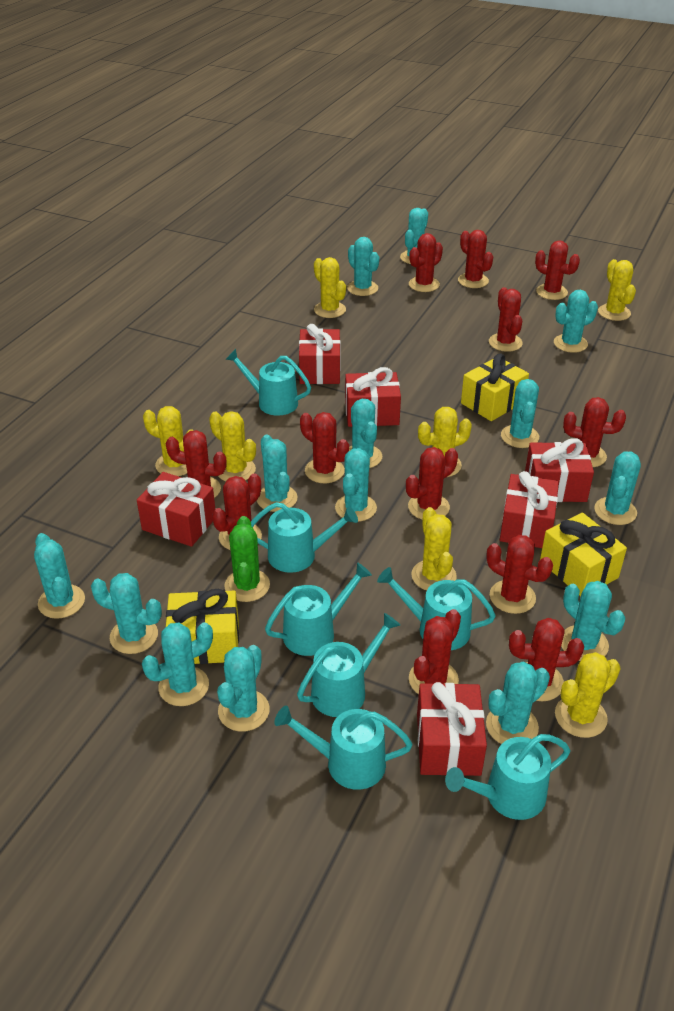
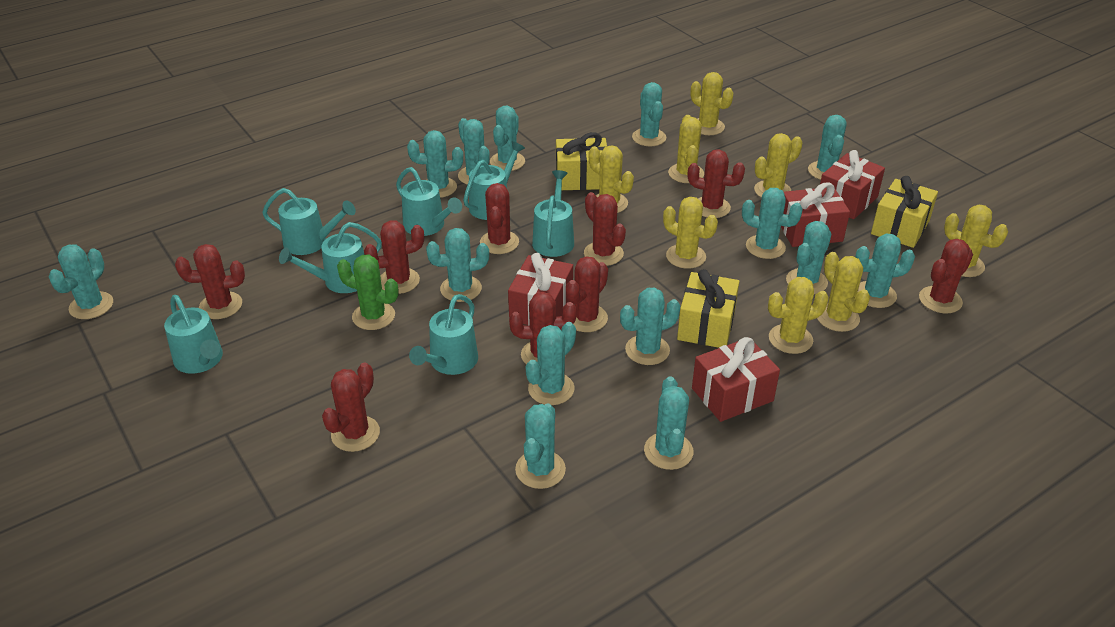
red cactus: 12 -> 9
red gift: 6 -> 4
yellow cactus: 7 -> 8

